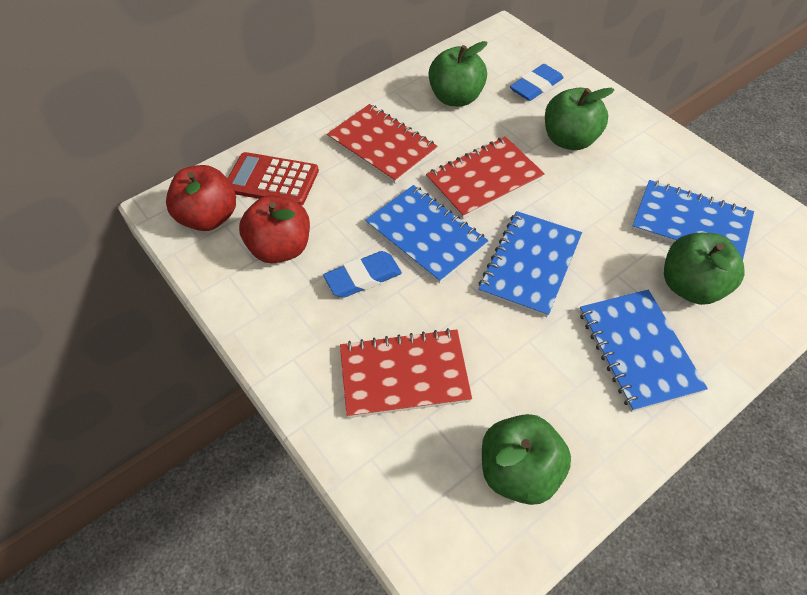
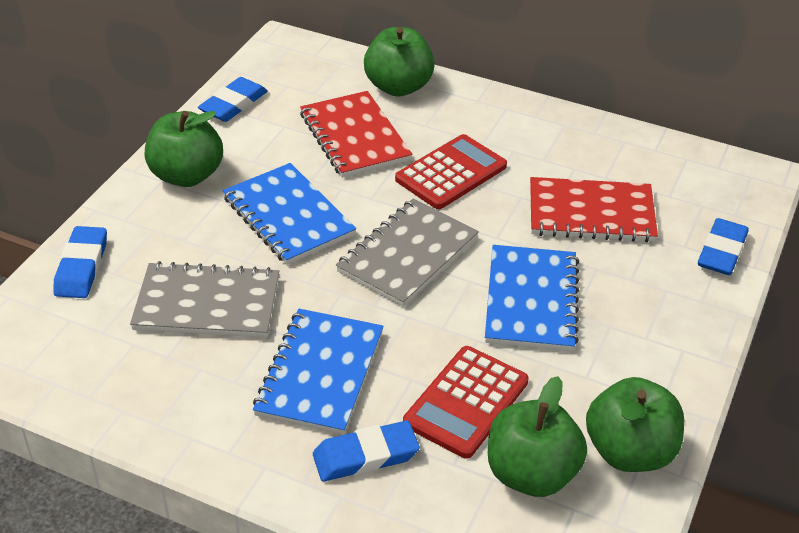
blue eraser: 2 -> 4
blue notebook: 4 -> 3
grey notebook: 0 -> 2
red apple: 2 -> 0
red calculator: 1 -> 2
red notebook: 3 -> 2

